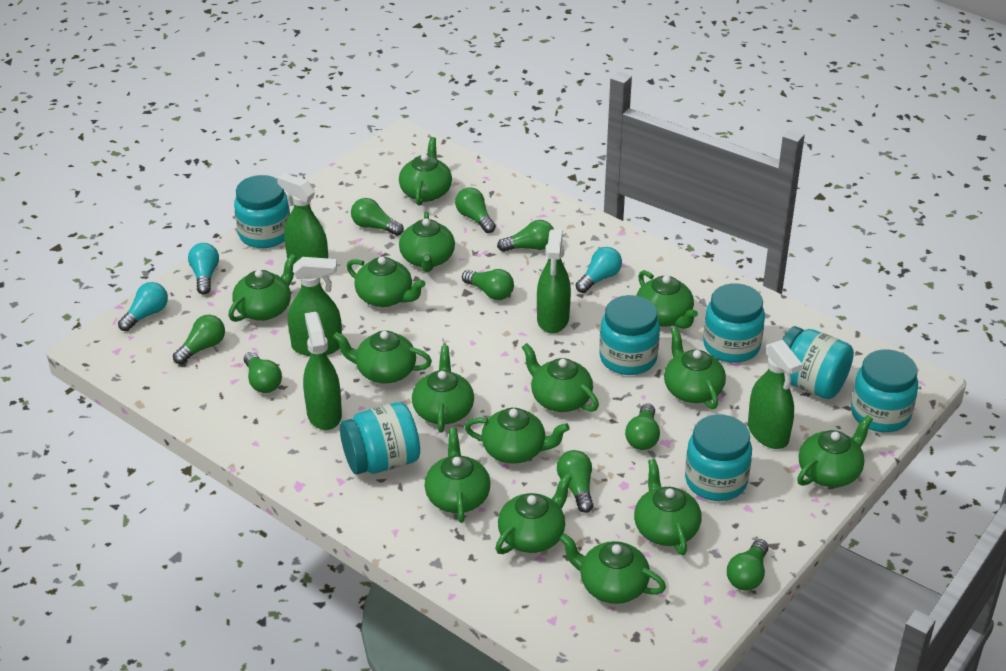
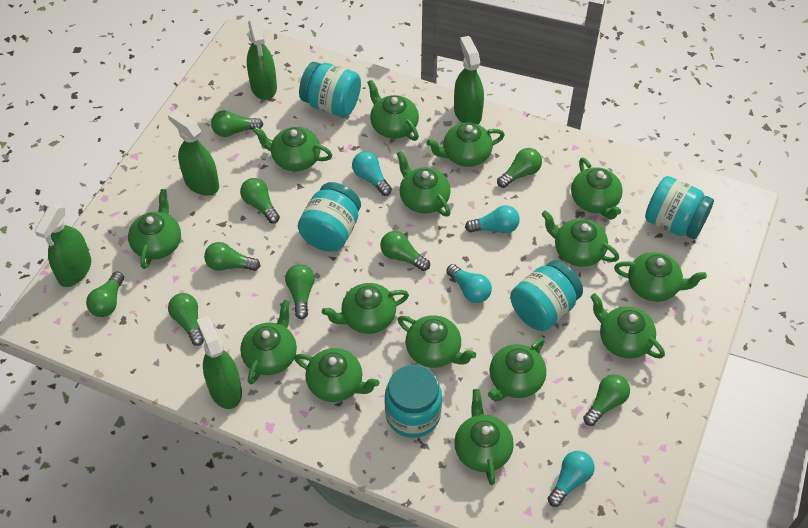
turquoise jar: 7 -> 5
turquoise light bulb: 3 -> 4

